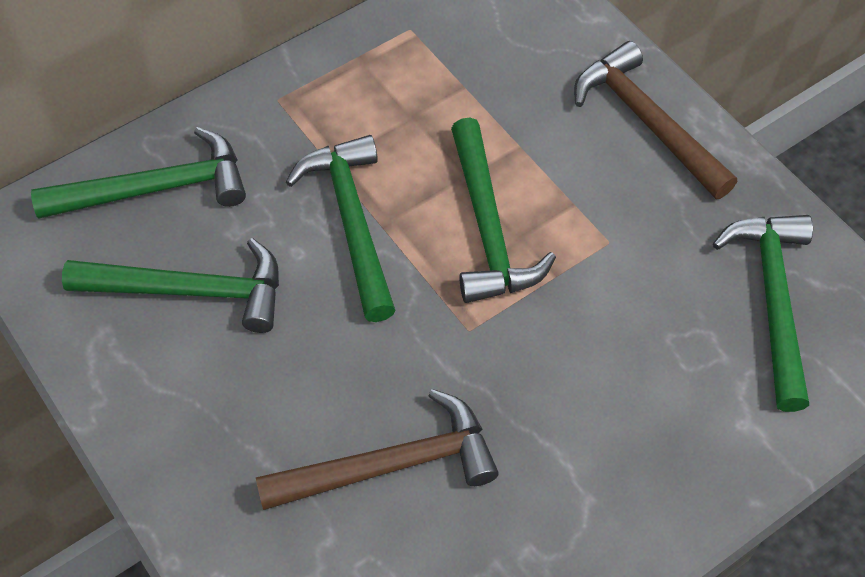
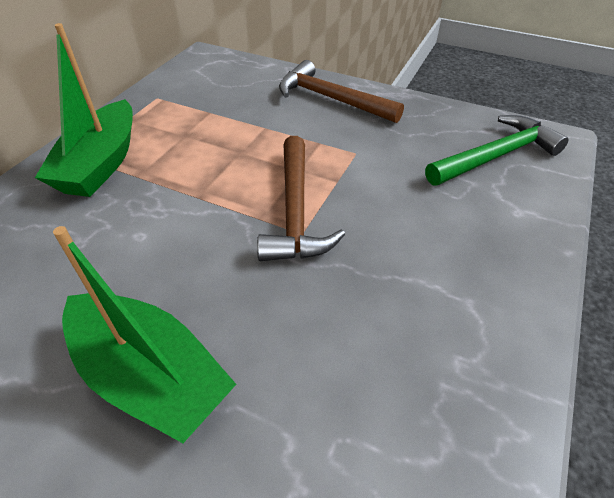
green boat: 0 -> 2
green hammer: 5 -> 1

